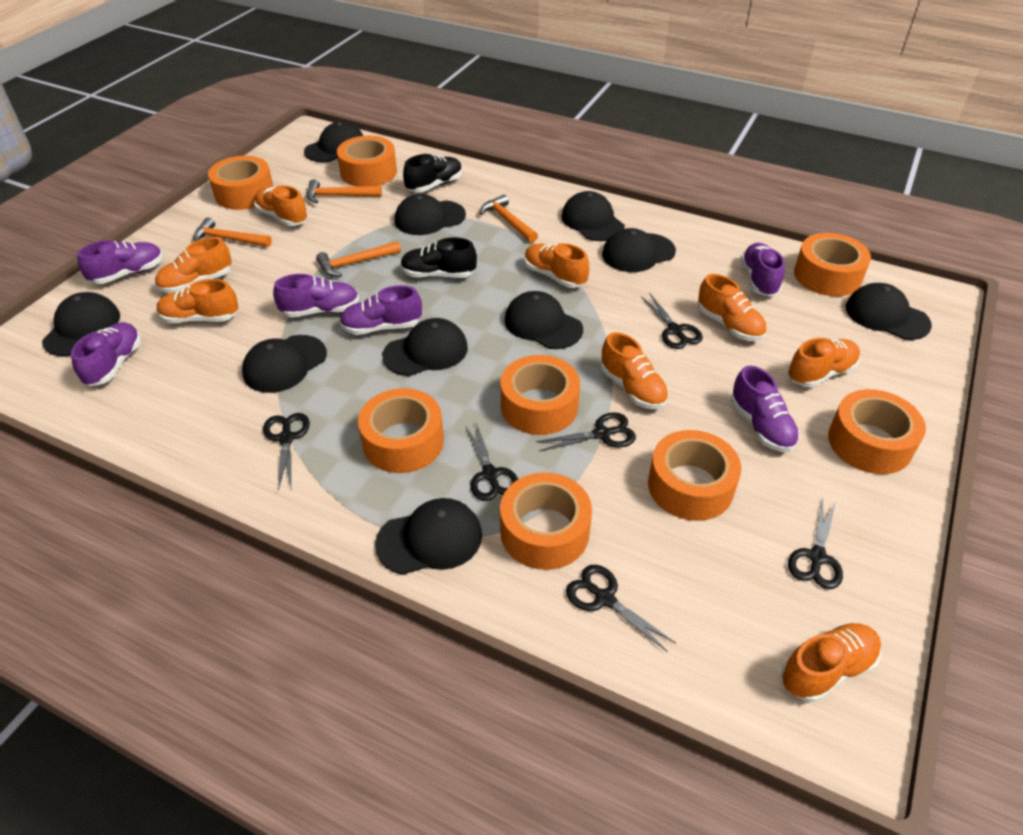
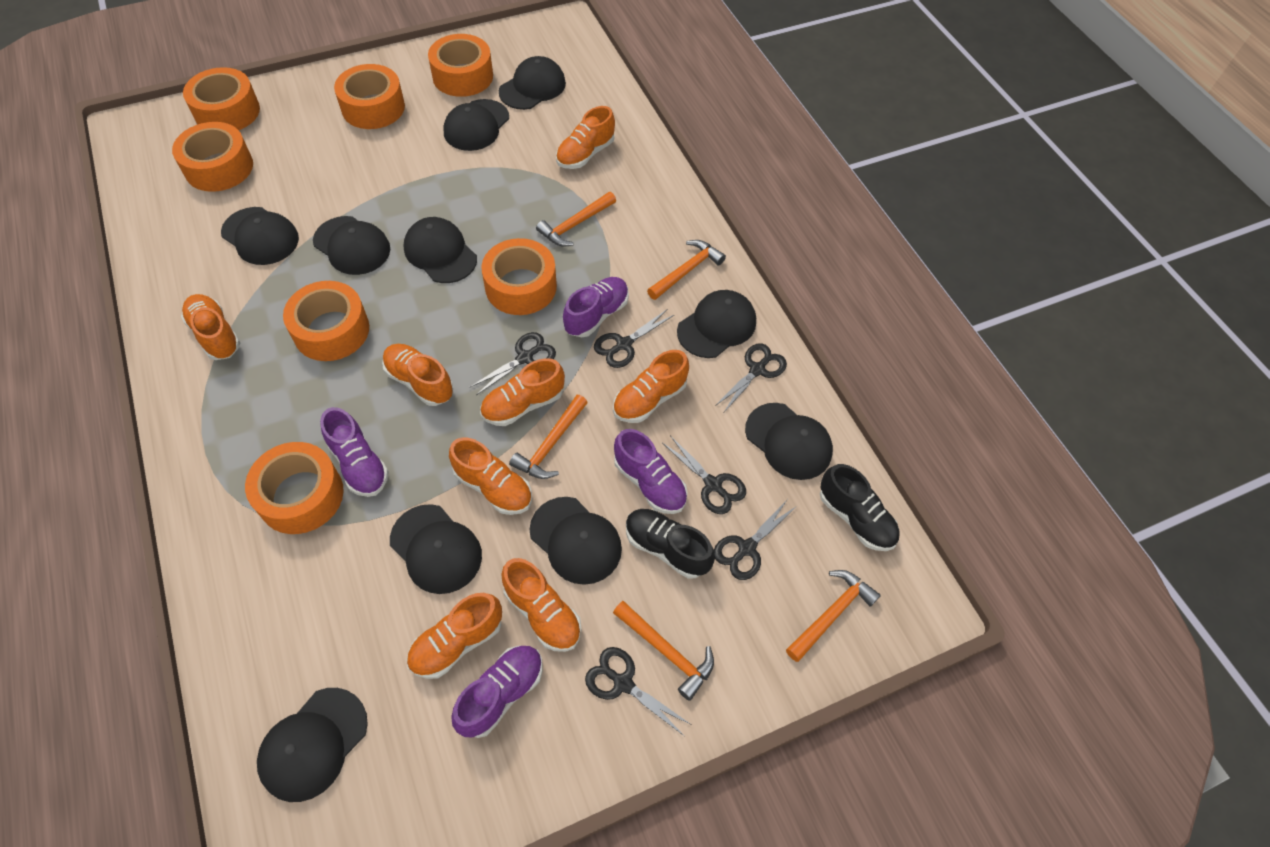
orange hammer: 4 -> 5
orange tape: 8 -> 7
purple shoe: 6 -> 4

